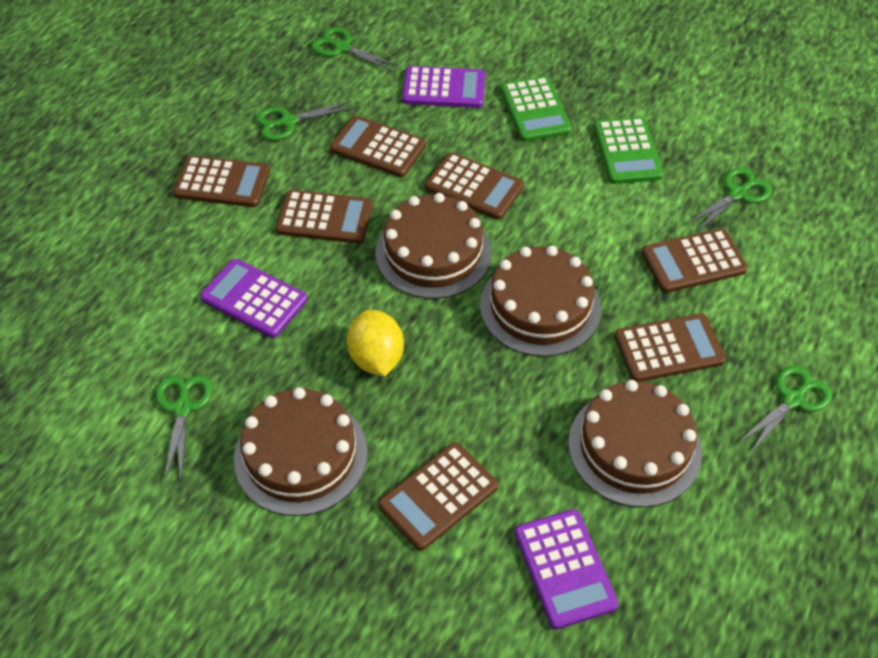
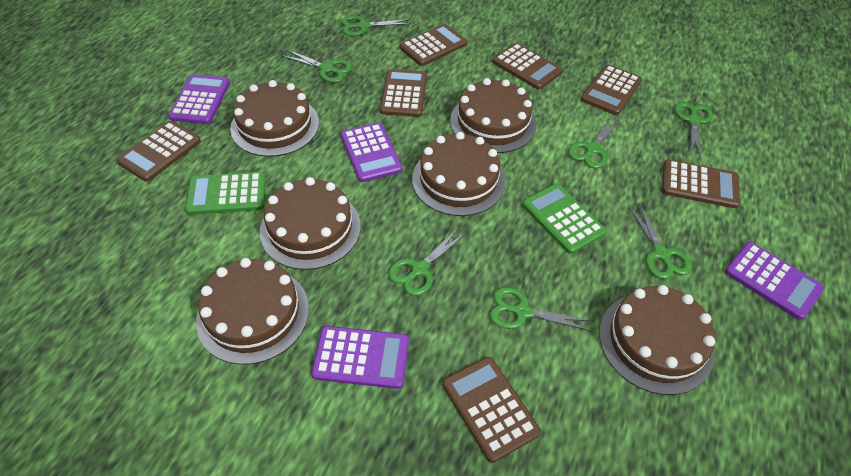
brown cake: 4 -> 6
green scissors: 5 -> 7
purple calculator: 3 -> 4
yellow lemon: 1 -> 0

